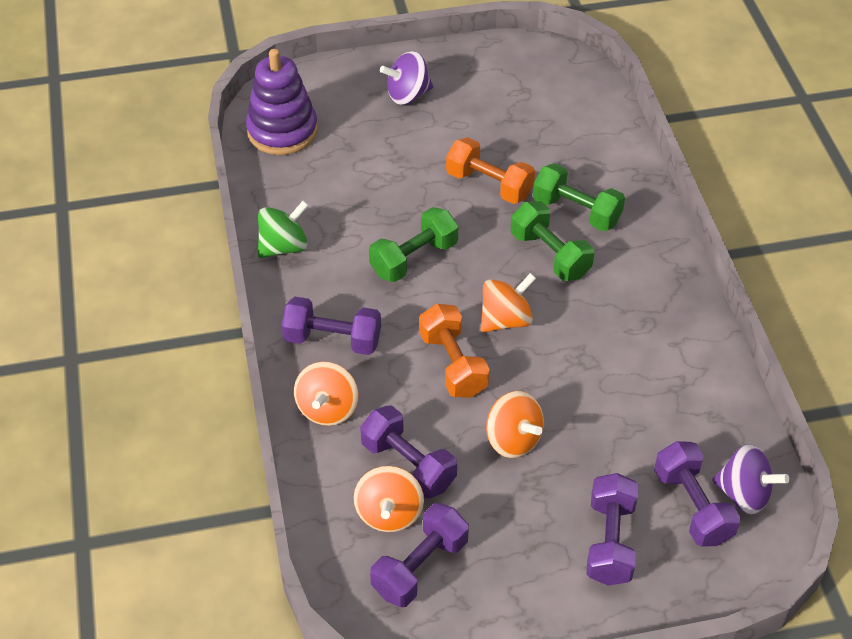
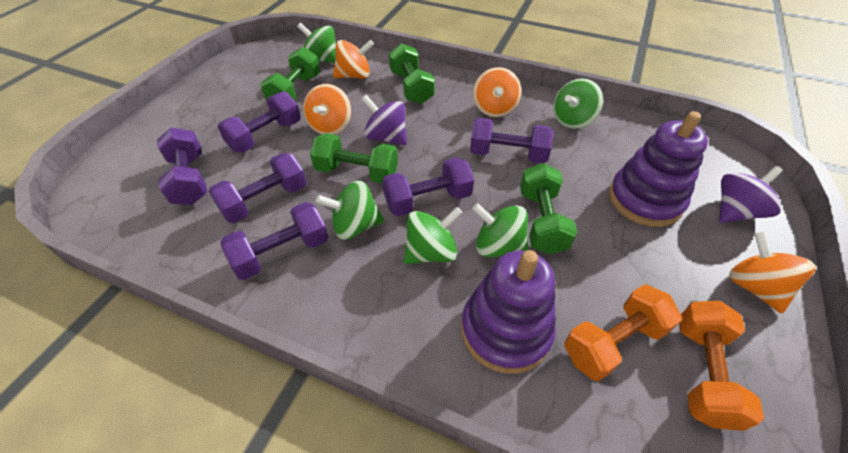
green dumbbell: 3 -> 4
green spinning top: 1 -> 5
purple dumbbell: 5 -> 6
purple stacking toy: 1 -> 2

